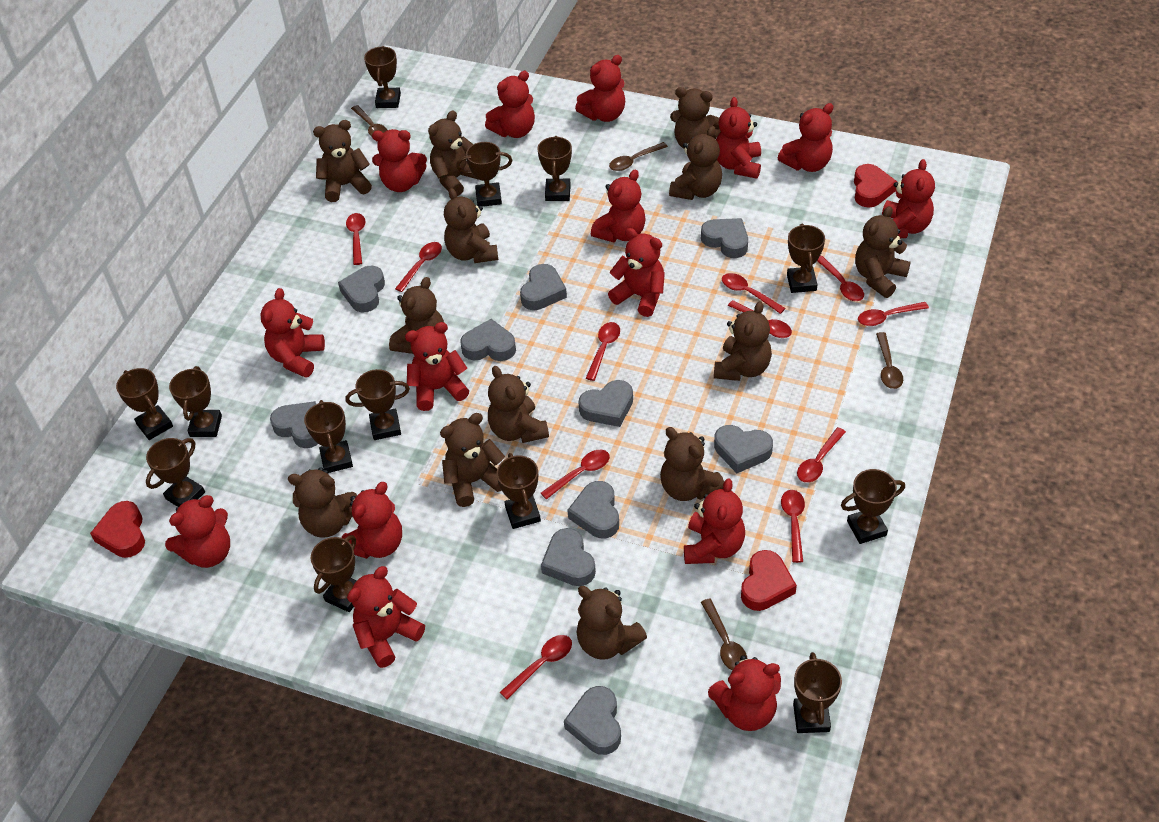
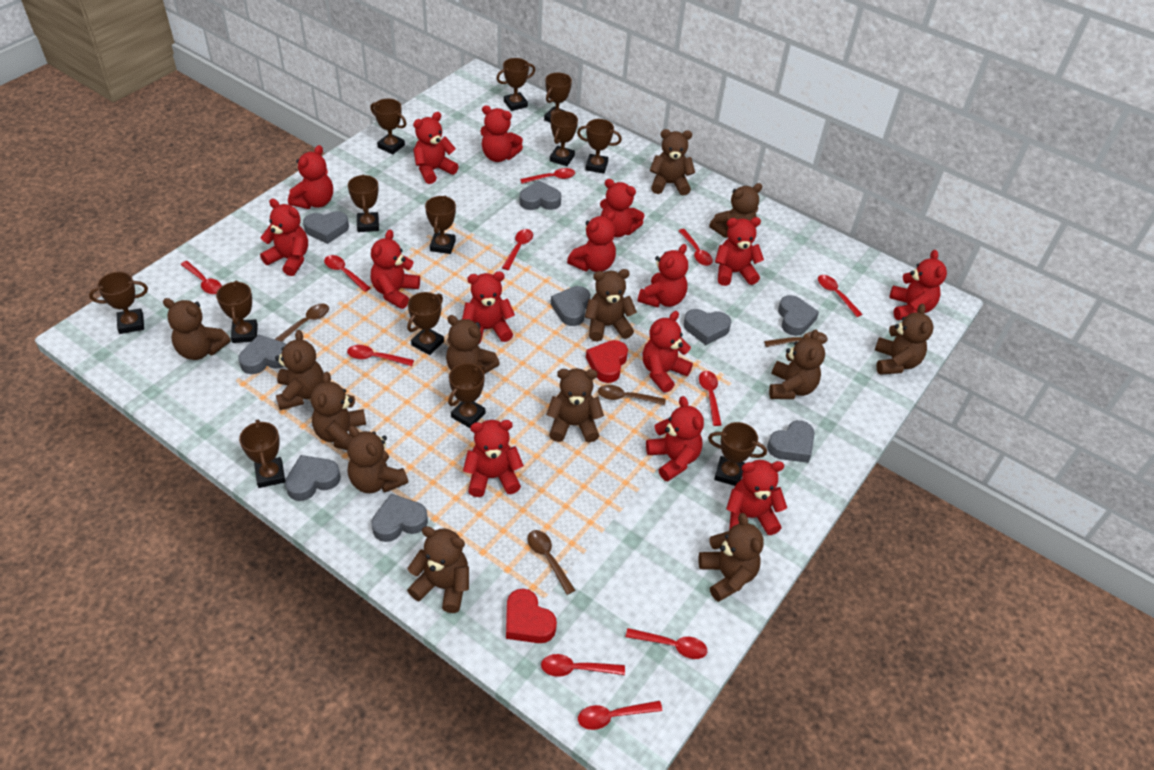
grey heart: 10 -> 9
red heart: 3 -> 2

